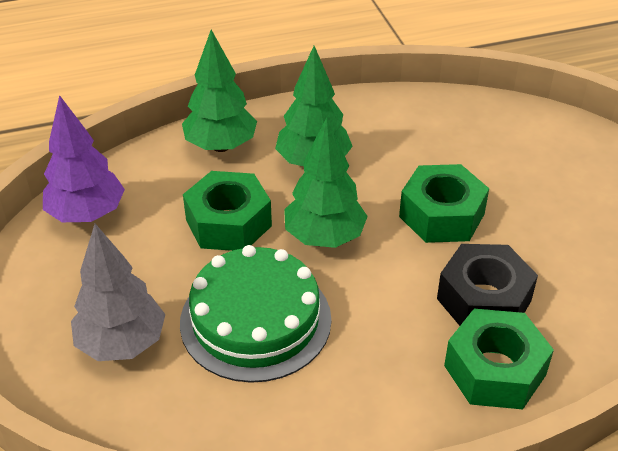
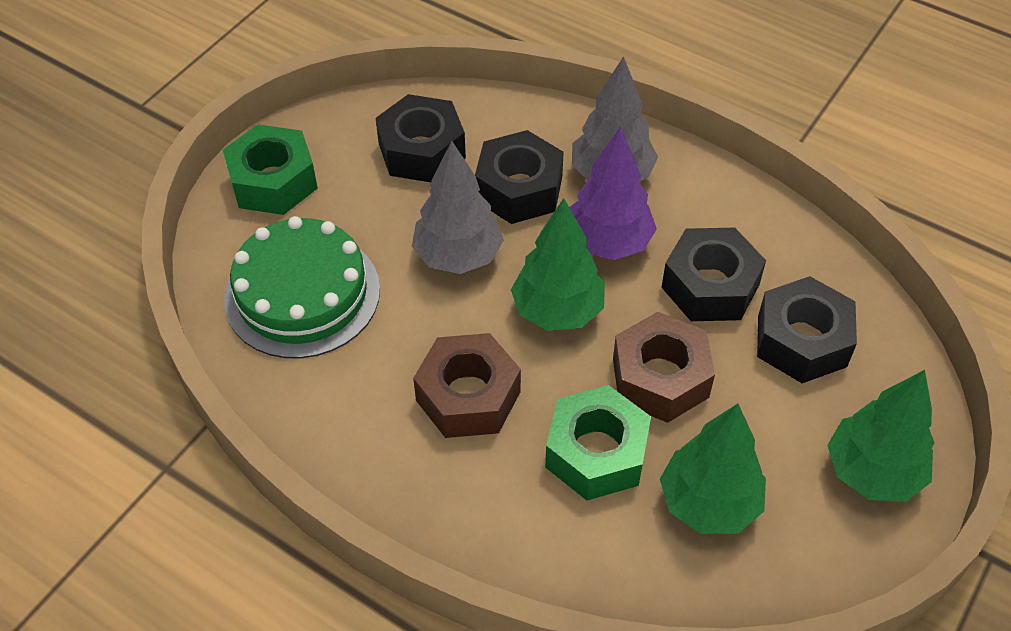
black nut: 1 -> 4
brown nut: 0 -> 2
green nut: 3 -> 2
grey tree: 1 -> 2

